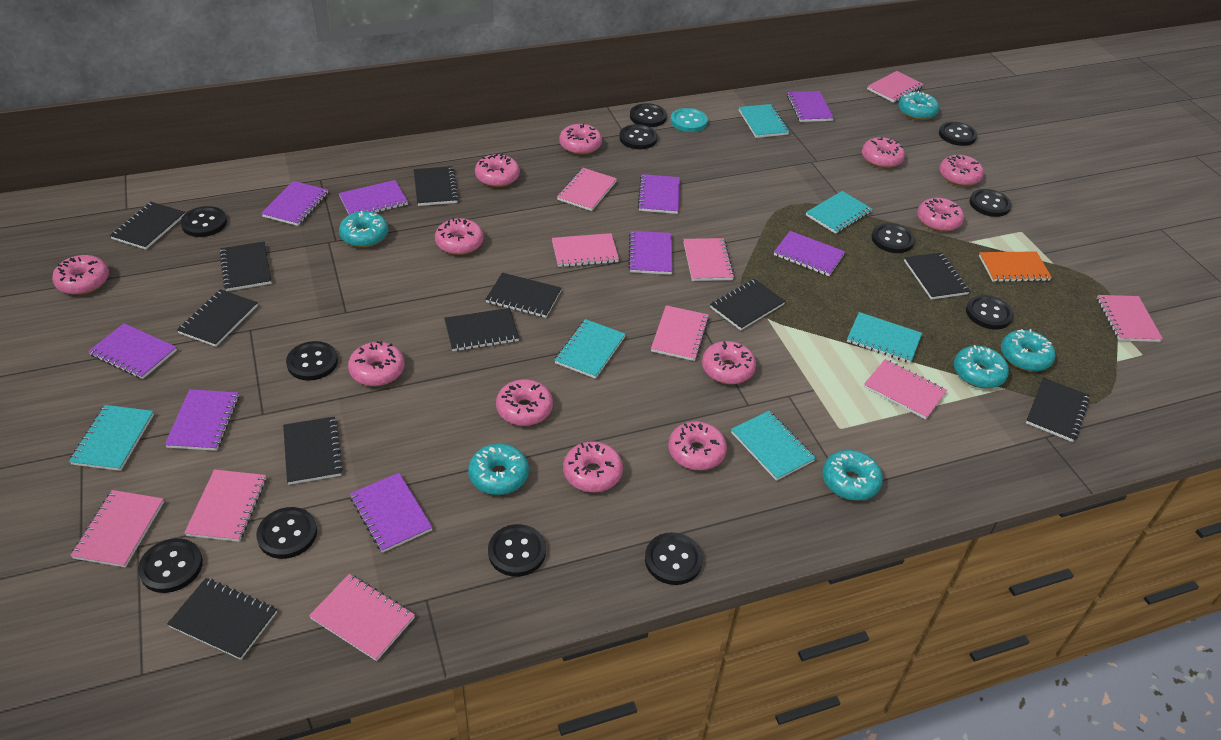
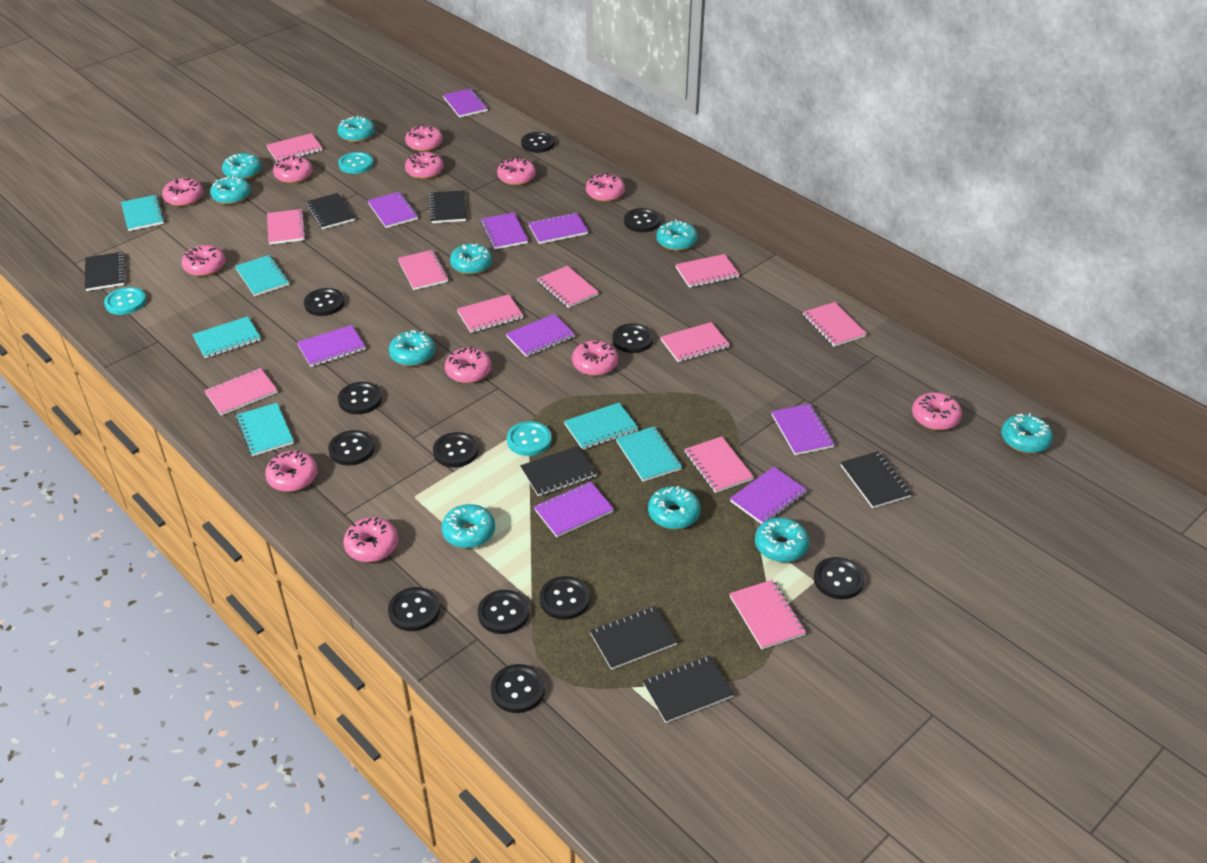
black notebook: 11 -> 7
orange notebook: 1 -> 0
pink notebook: 10 -> 11
turquoise button: 1 -> 3
turquoise donut: 6 -> 10

